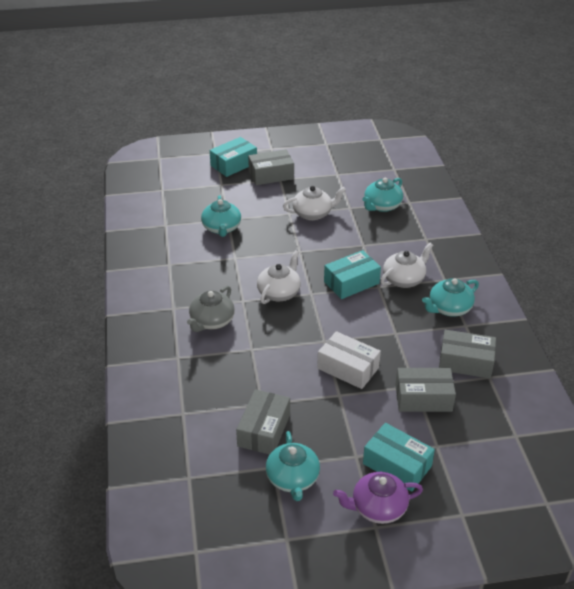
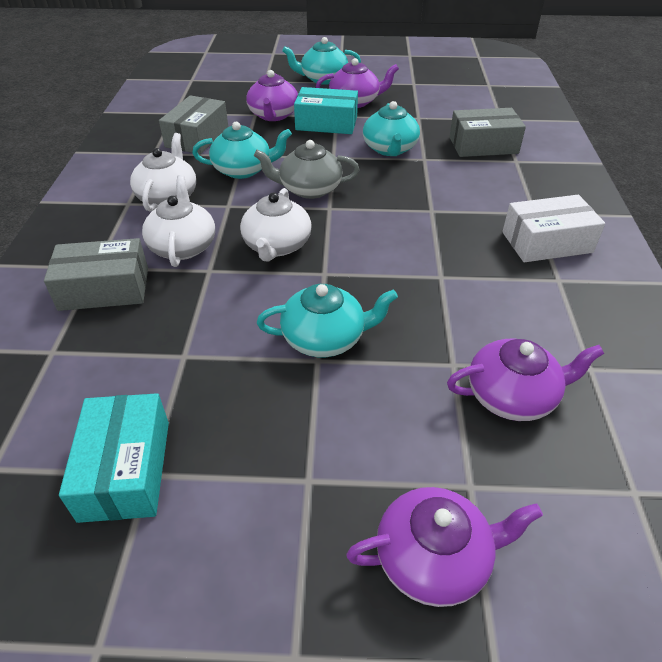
grey box: 4 -> 3
purple teapot: 1 -> 4
turquoise box: 3 -> 2

